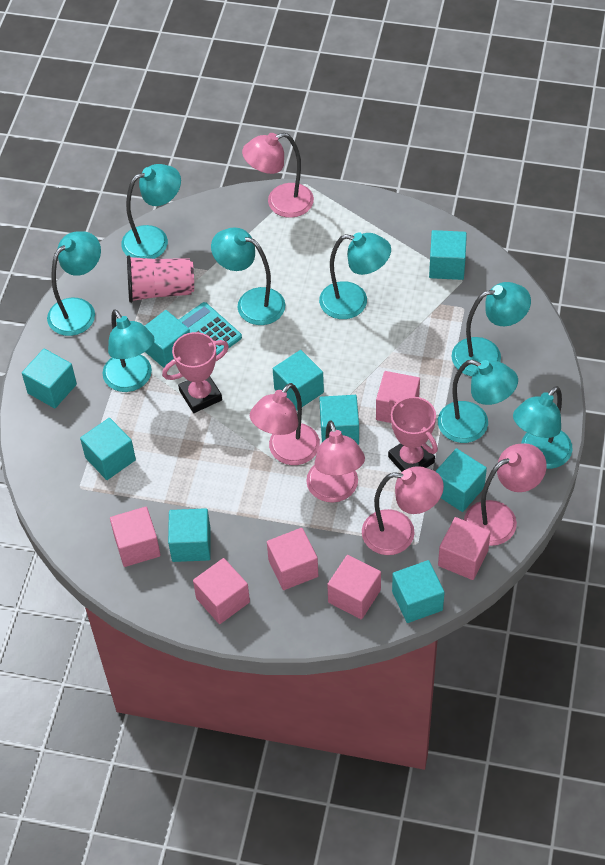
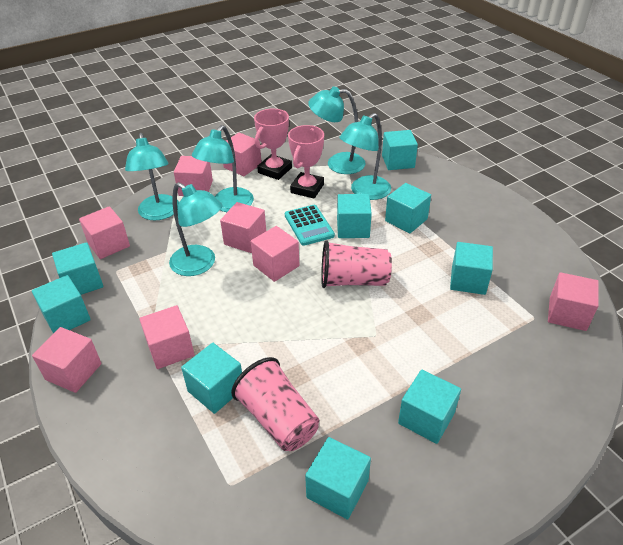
pink cube: 6 -> 8
pink cup: 1 -> 2
pink lamp: 5 -> 0
turquoise lamp: 8 -> 5

